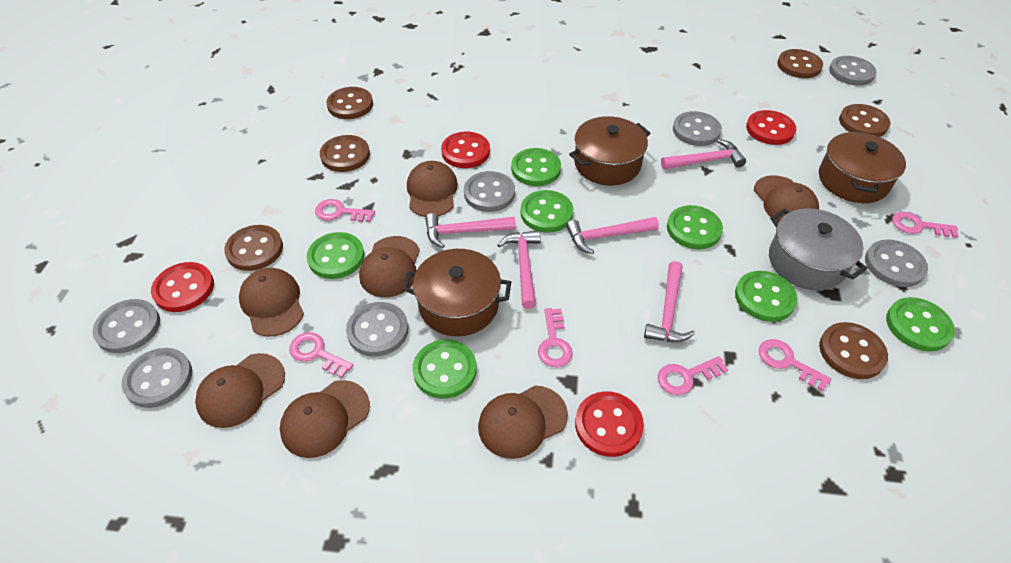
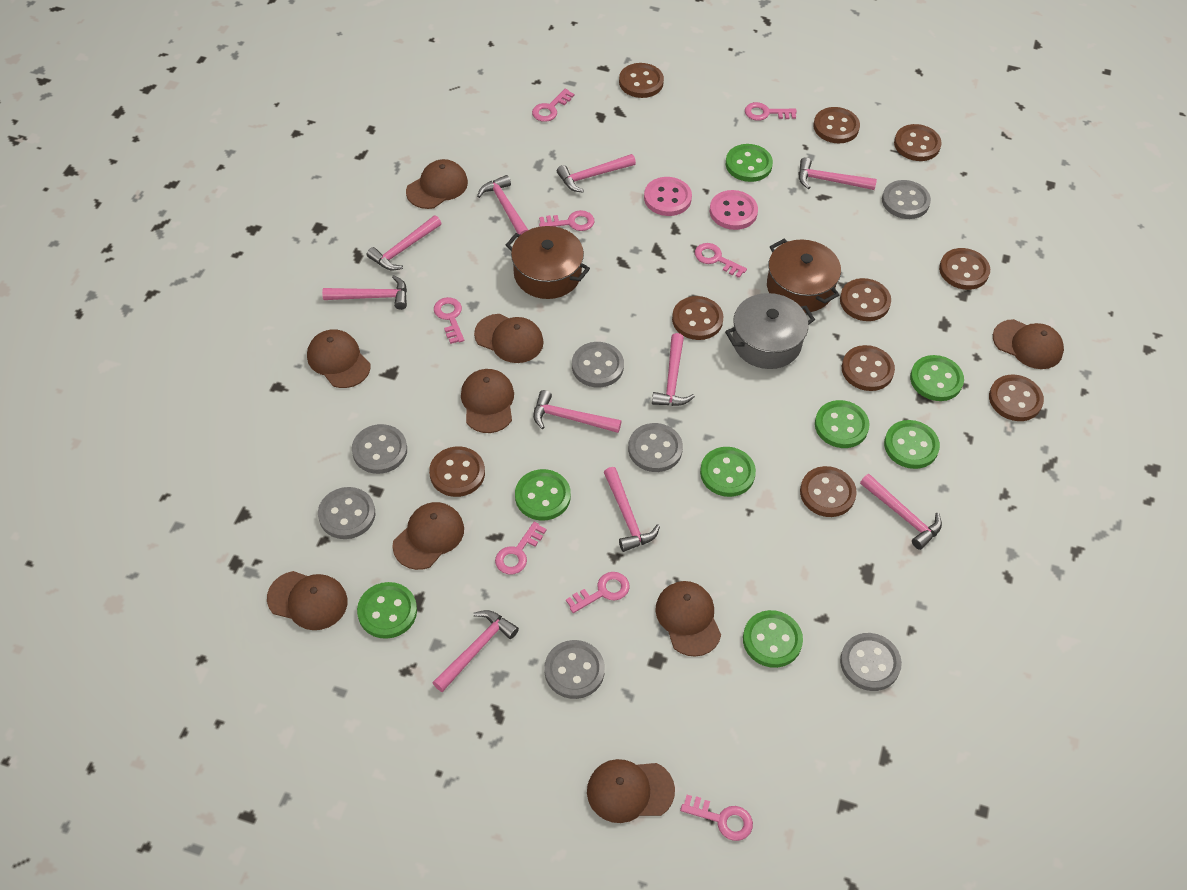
brown button: 6 -> 10
brown cap: 7 -> 9
brown pot: 3 -> 2
green button: 7 -> 8
pink button: 0 -> 2
pink hammer: 5 -> 10
pink key: 6 -> 8
red button: 4 -> 0

